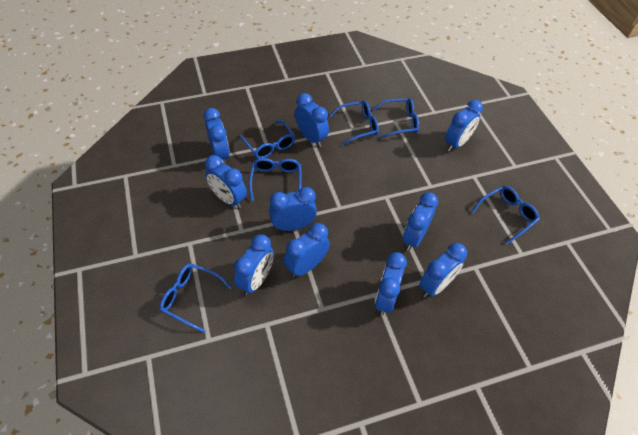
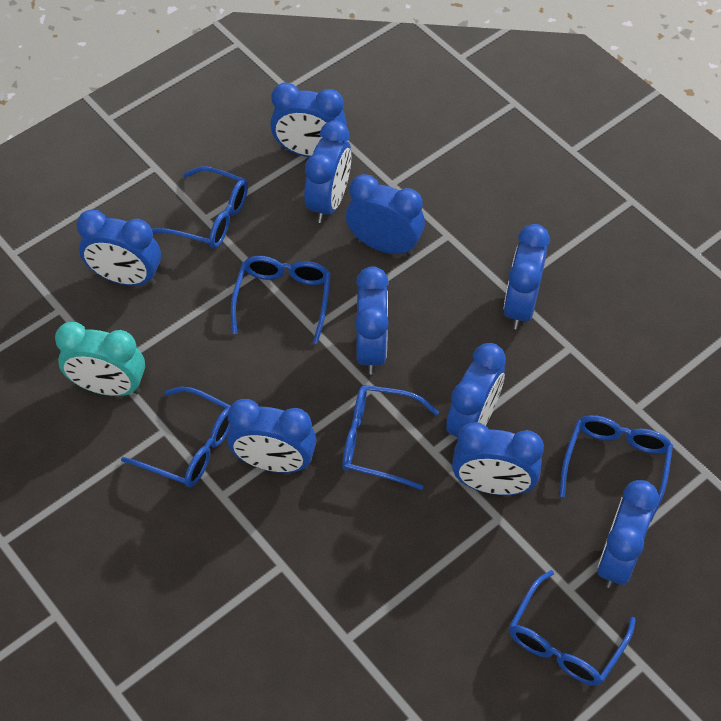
turquoise clock: 0 -> 1

